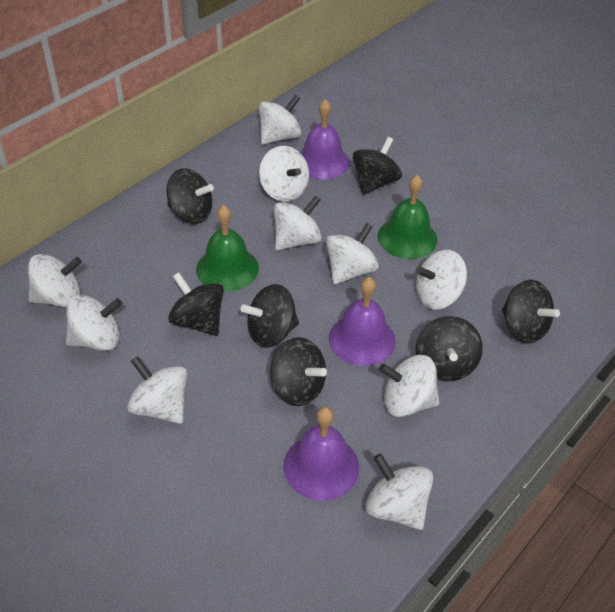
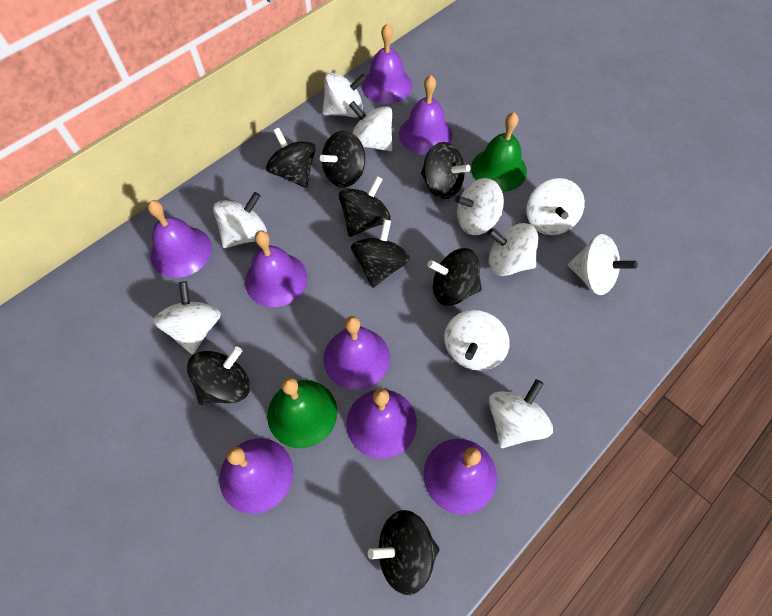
black spinning top: 7 -> 8
purple bell: 3 -> 8

